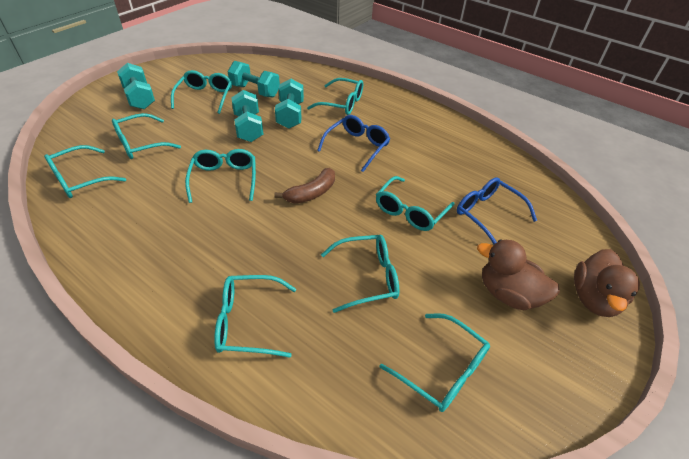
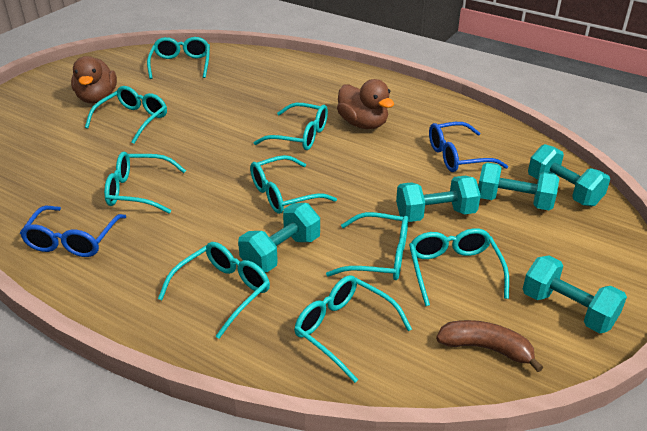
turquoise dumbbell: 4 -> 5

